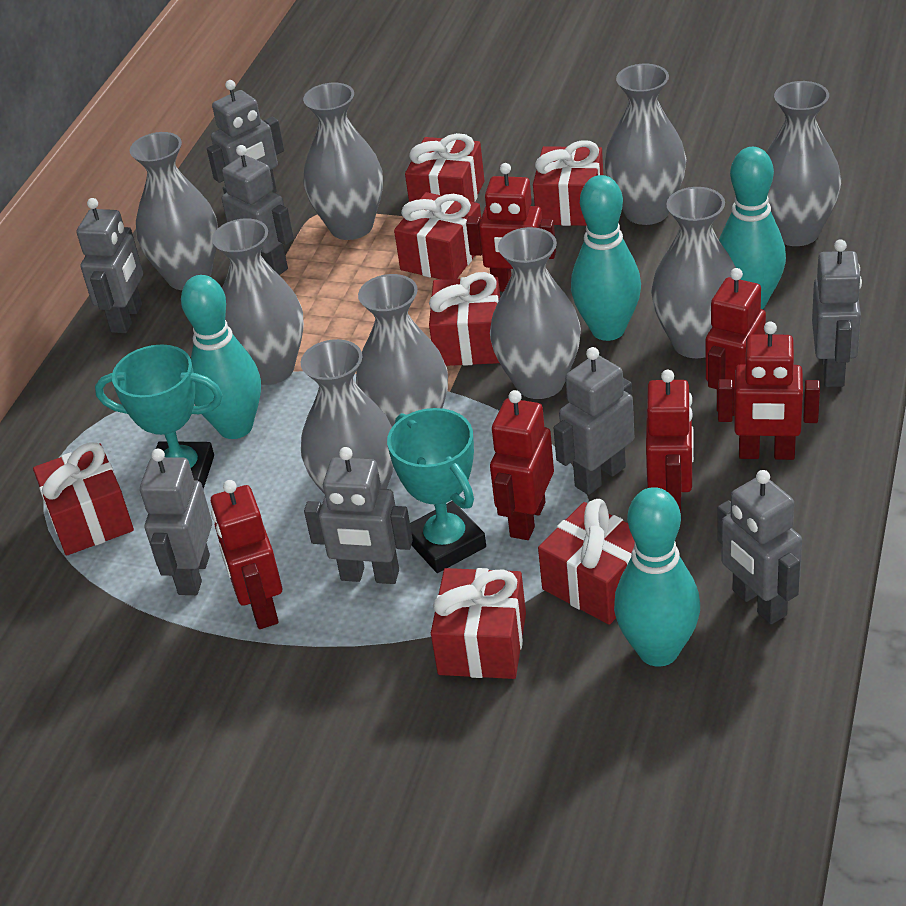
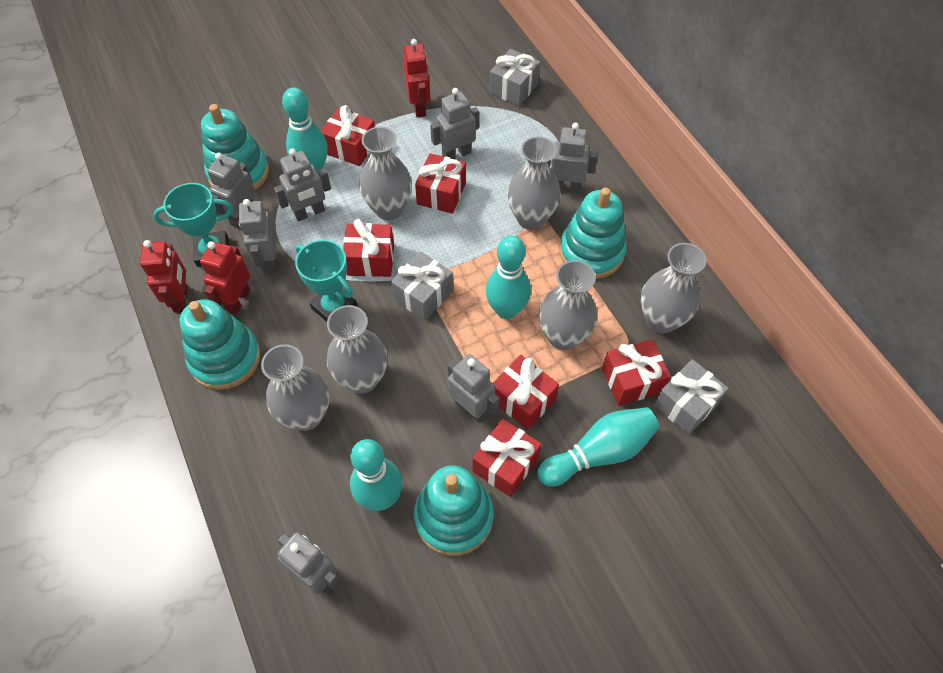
grey gift: 0 -> 3
grey robot: 8 -> 7
grey vase: 9 -> 6
red gift: 7 -> 6
red robot: 6 -> 3
turquoise stacking toy: 0 -> 4

